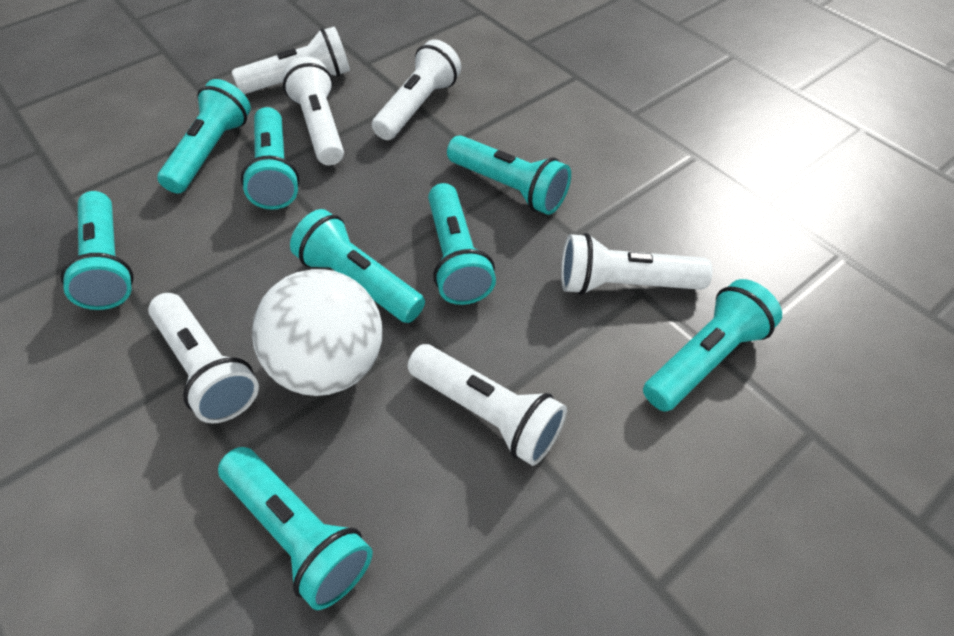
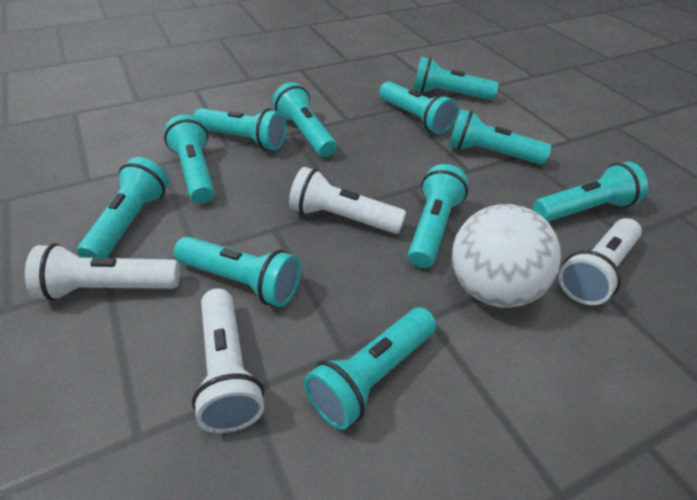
turquoise flashlight: 8 -> 11
white flashlight: 6 -> 4

